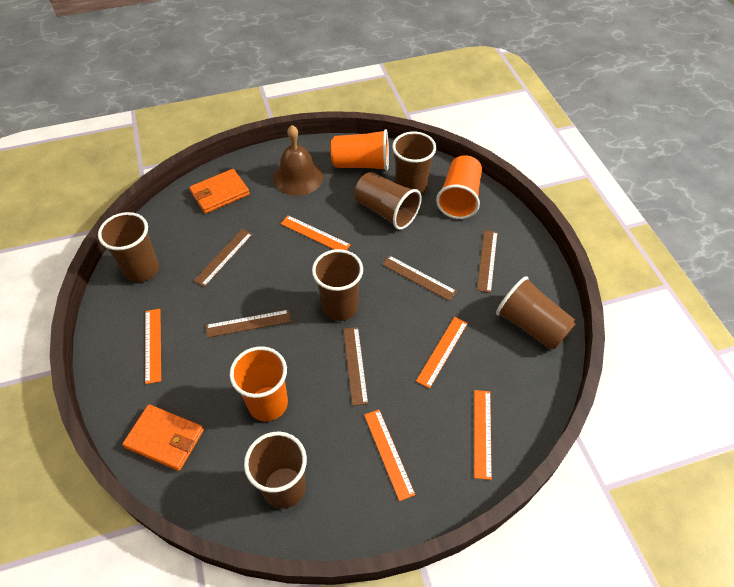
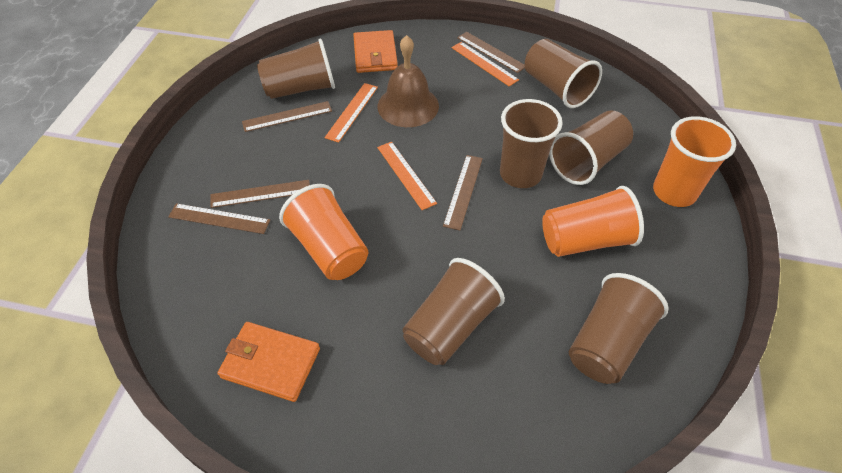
orange ruler: 5 -> 3

